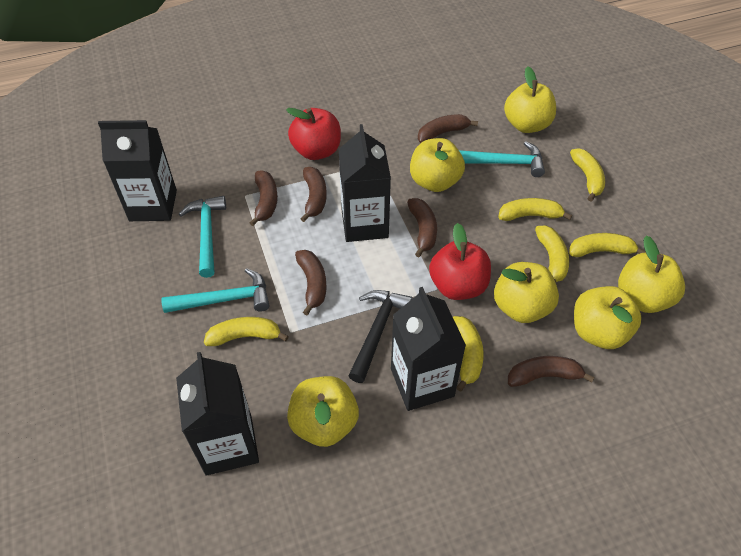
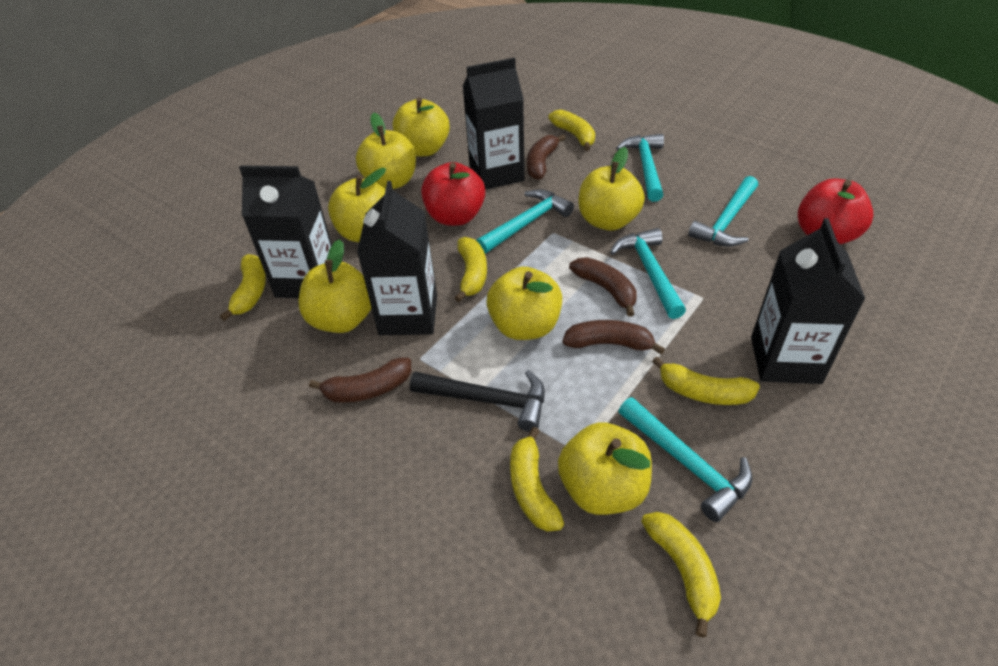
brown banana: 6 -> 4
turquoise hammer: 3 -> 5
yellow apple: 6 -> 7

